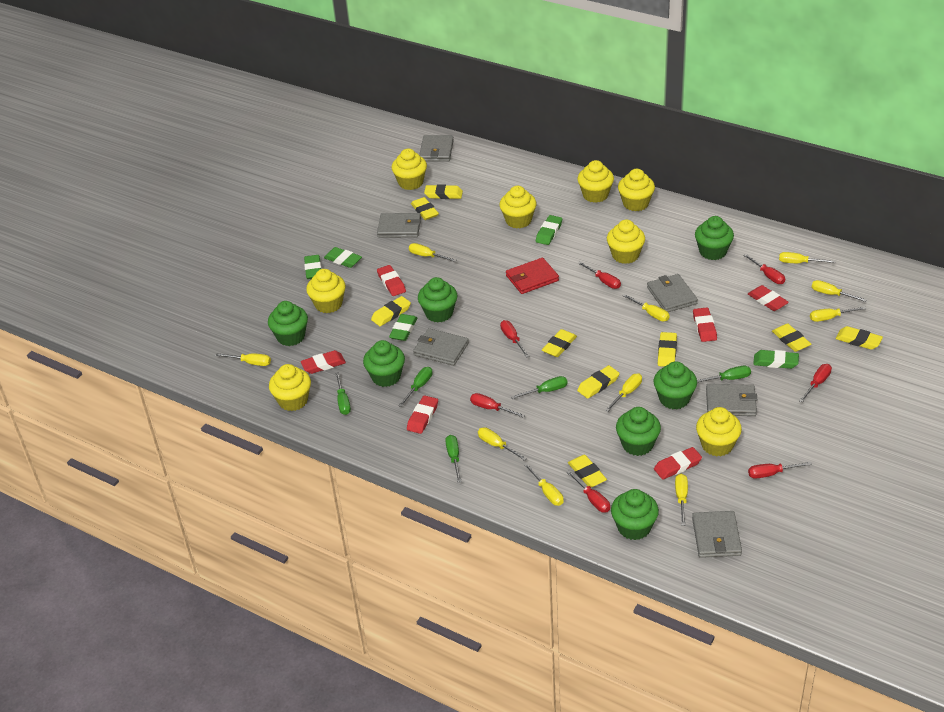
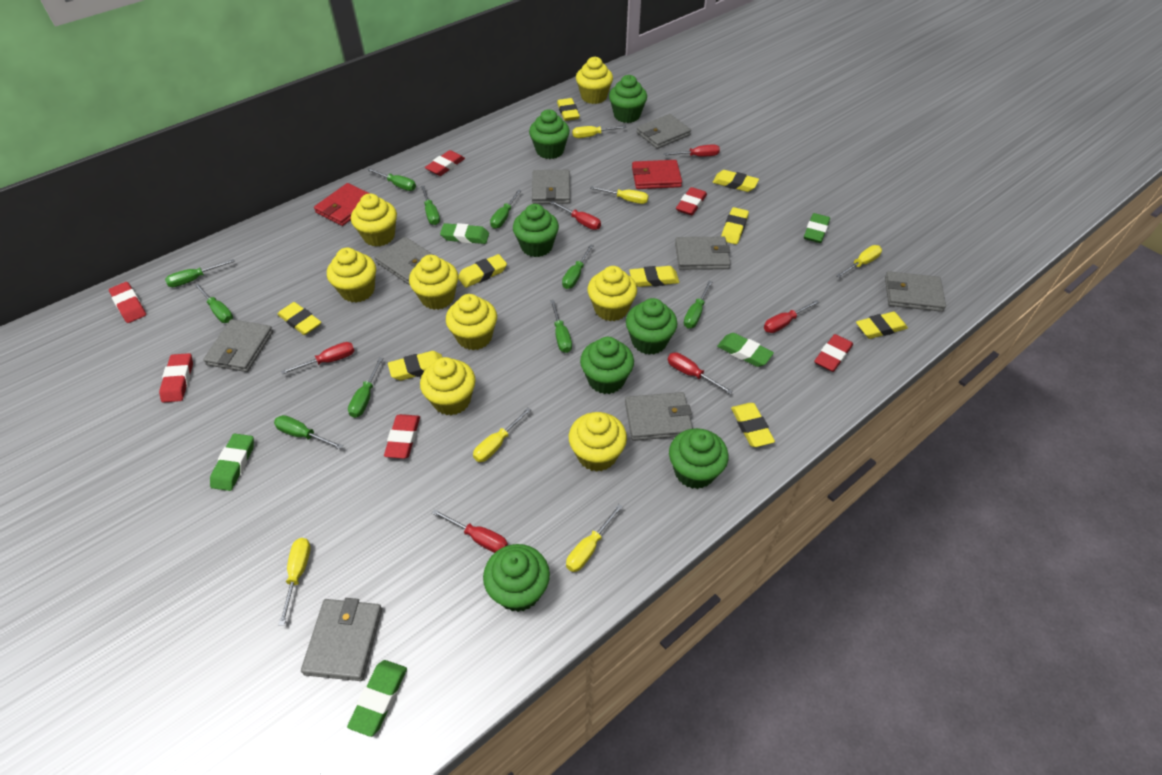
green screwdriver: 5 -> 10
grey wallet: 6 -> 8
red screwdriver: 7 -> 6
red wallet: 1 -> 2
yellow screwdriver: 10 -> 6

